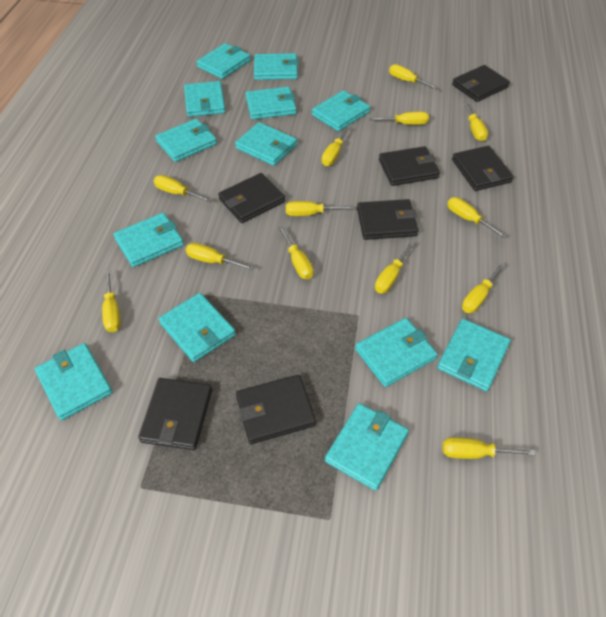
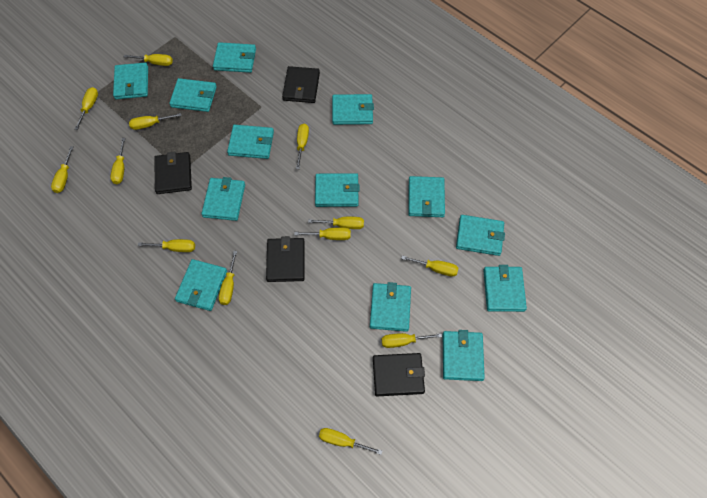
black wallet: 7 -> 4

